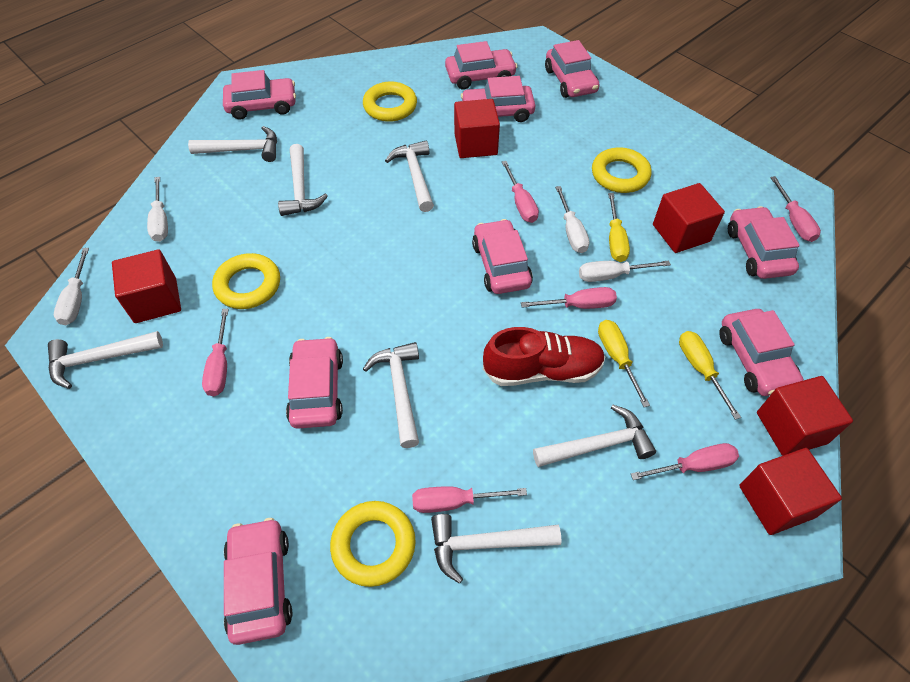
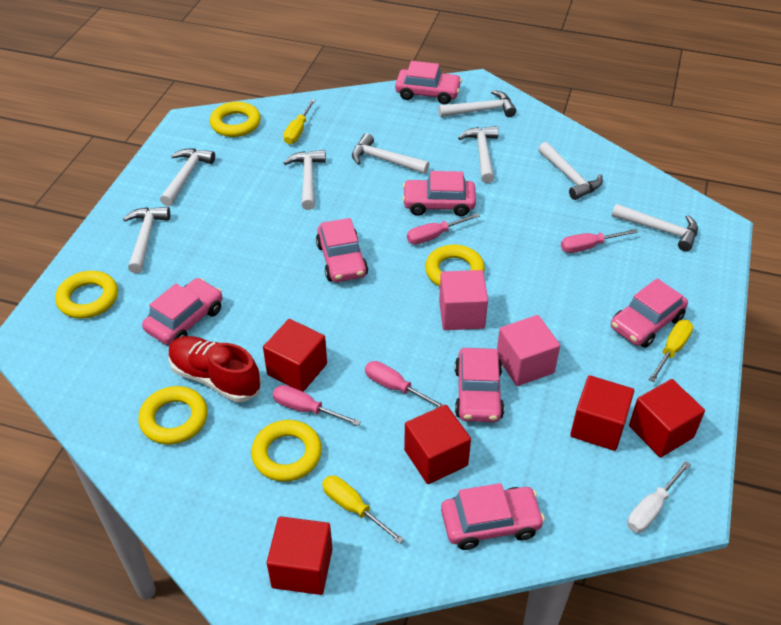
pink car: 9 -> 7
pink cube: 0 -> 2
pink screwdriver: 6 -> 4
white hammer: 7 -> 8
white screwdriver: 4 -> 1
yellow ring: 4 -> 5

